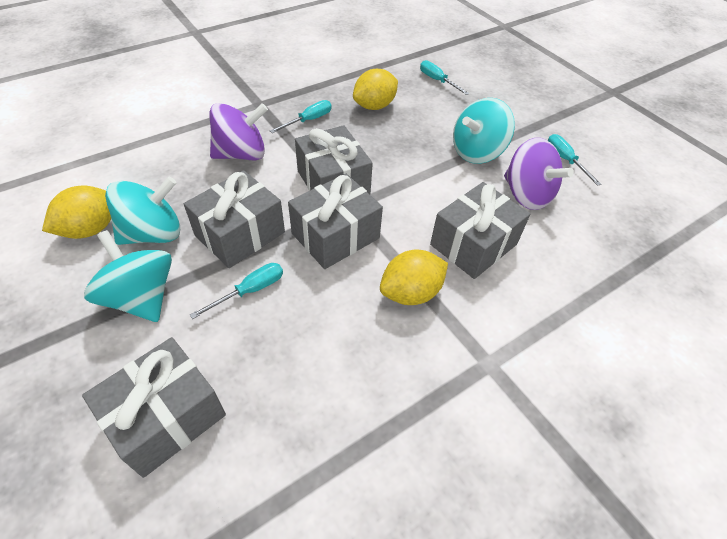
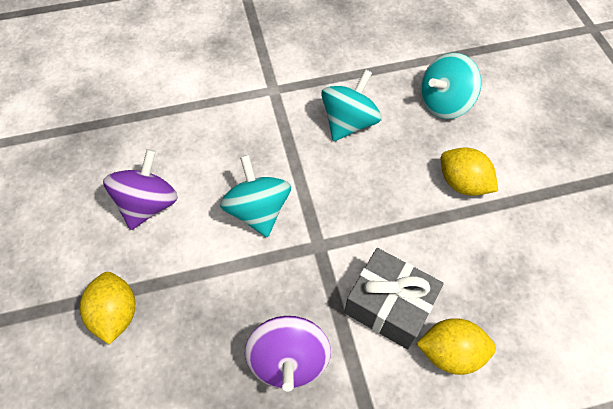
grey gift: 5 -> 1
turquoise screwdriver: 4 -> 0

